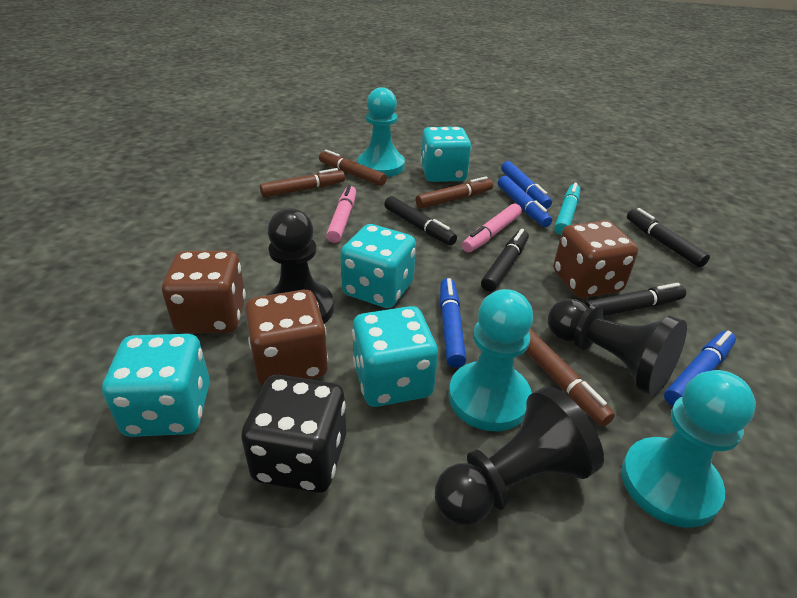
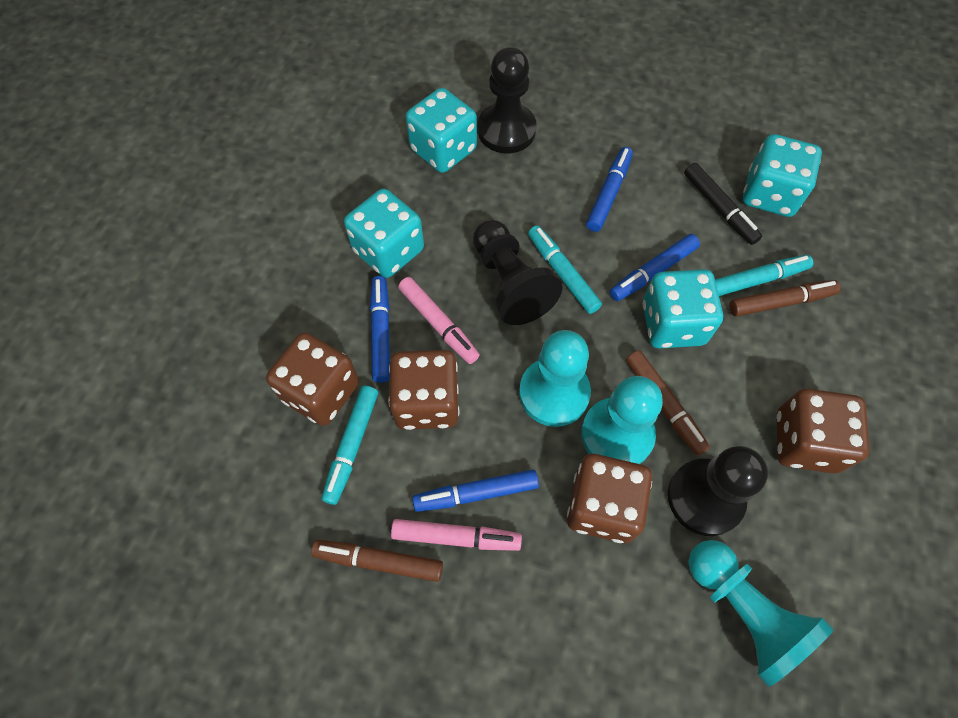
black dice: 1 -> 0
black marker: 4 -> 1
brown dice: 3 -> 4
brown marker: 4 -> 3
turquoise marker: 1 -> 3

